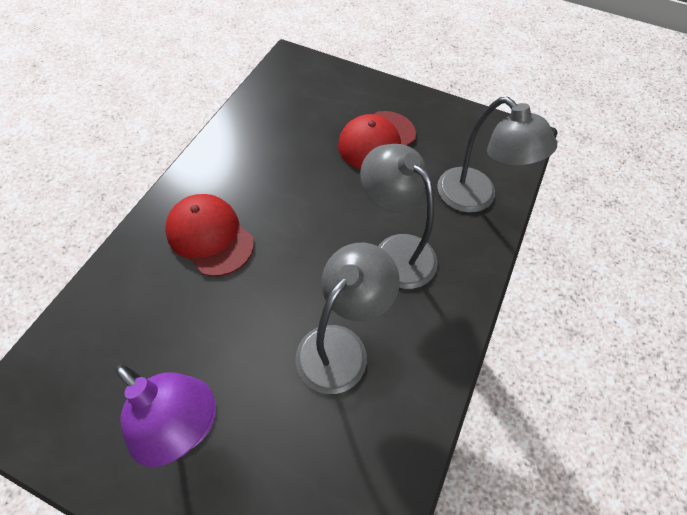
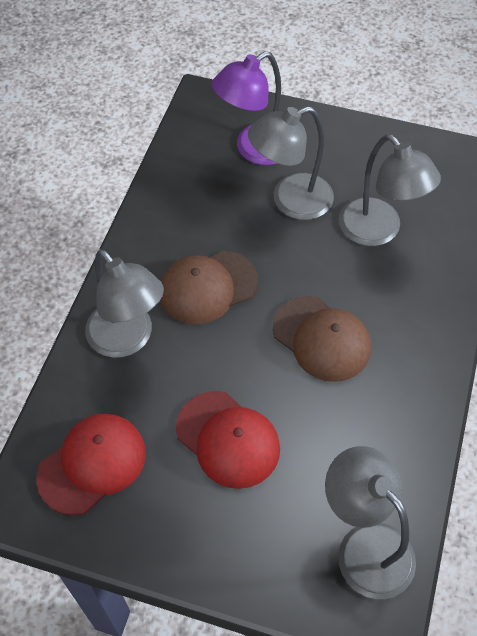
brown cap: 0 -> 2
grey lamp: 3 -> 4

